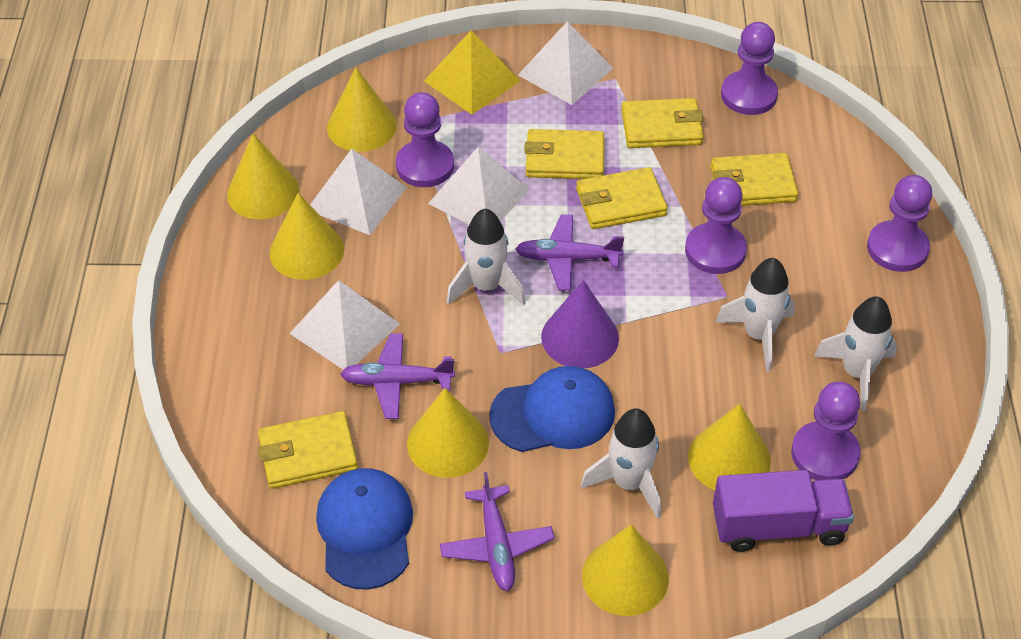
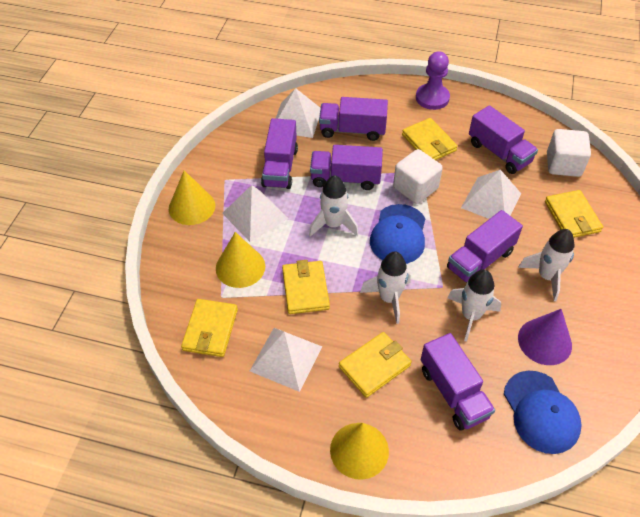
purple pawn: 5 -> 1
purple plane: 3 -> 0
purple truck: 1 -> 6
white cube: 0 -> 2
yellow cone: 6 -> 3
yellow pyramid: 1 -> 0

